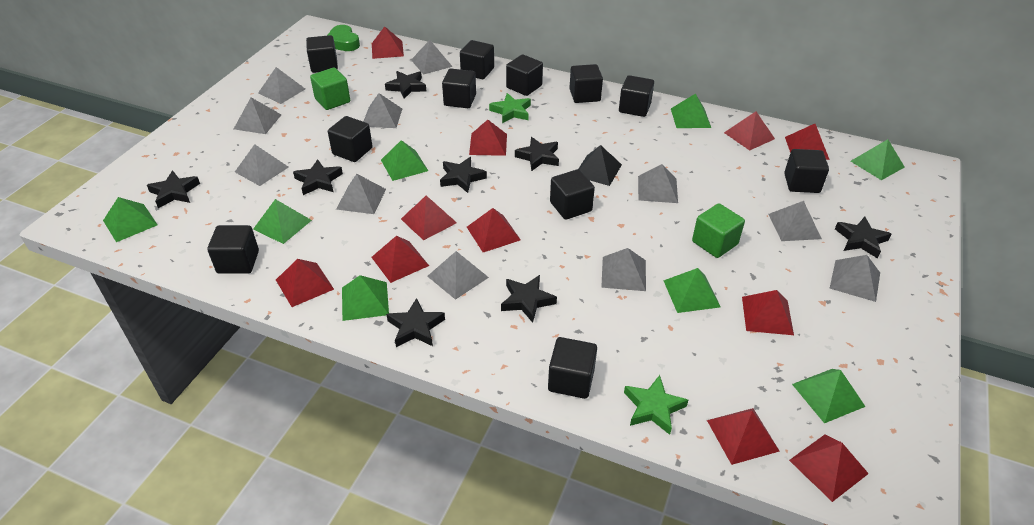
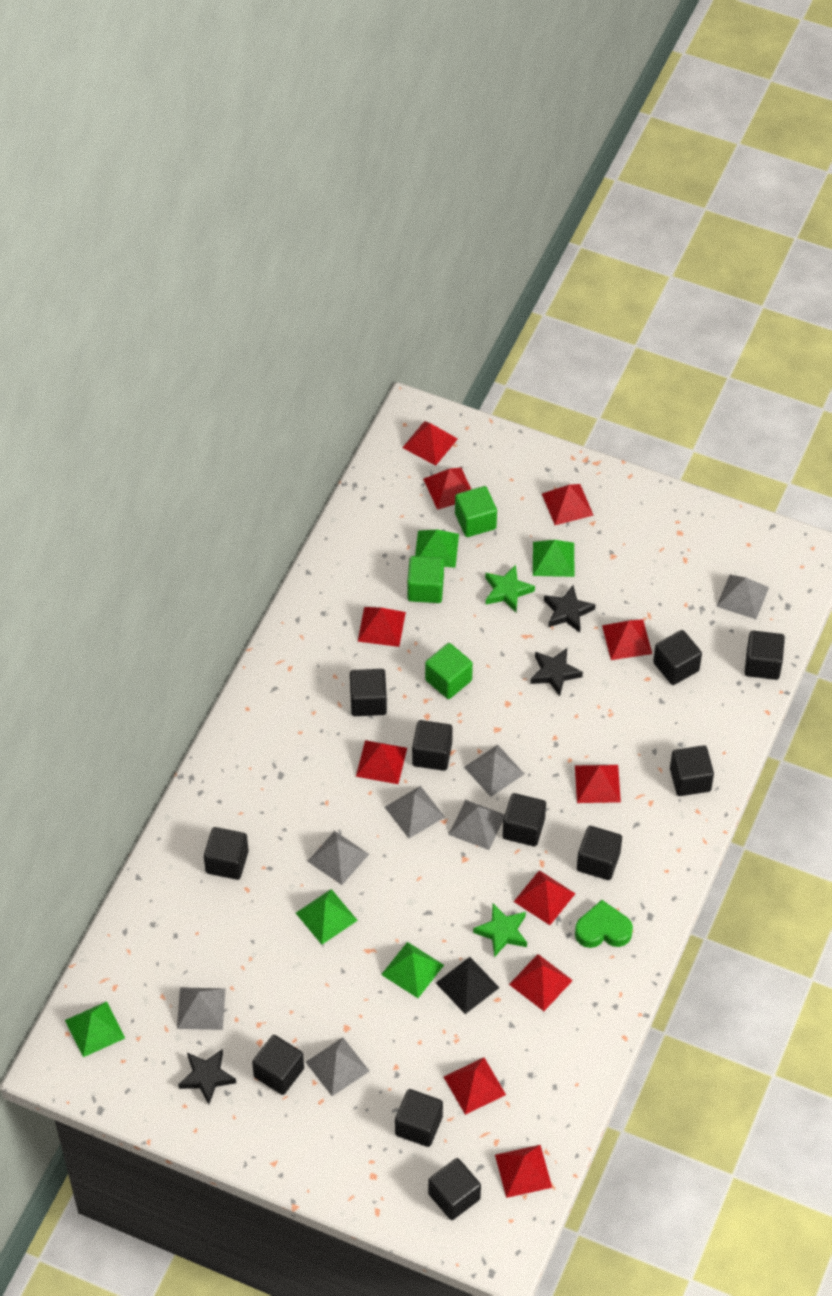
black star: 8 -> 3
green cube: 2 -> 3
green pyramid: 8 -> 5
grey pyramid: 11 -> 7

